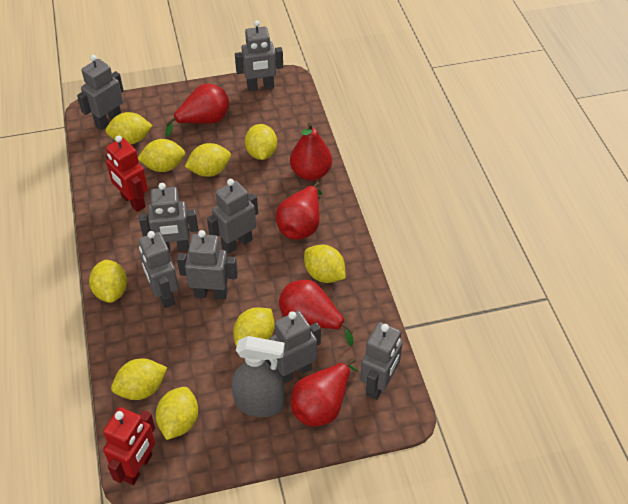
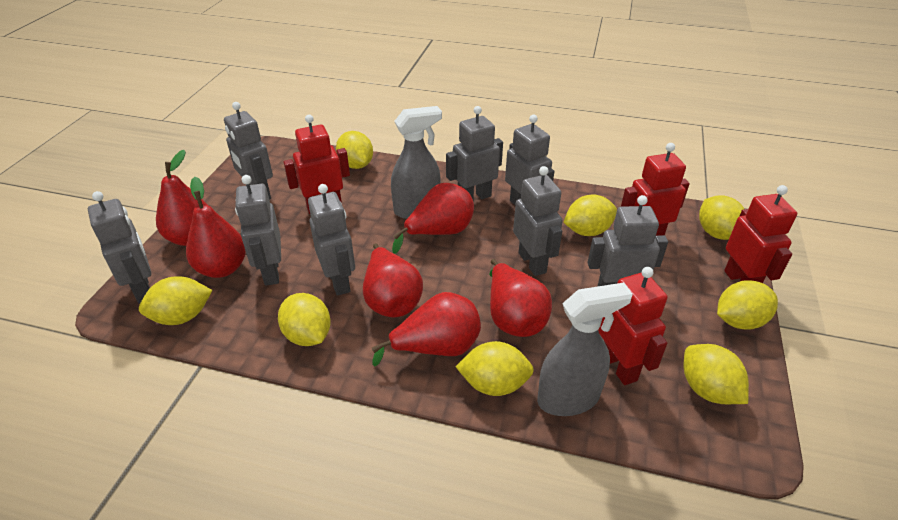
grey spray bottle: 1 -> 2
red pear: 5 -> 6
red robot: 2 -> 4
yellow lemon: 9 -> 8

